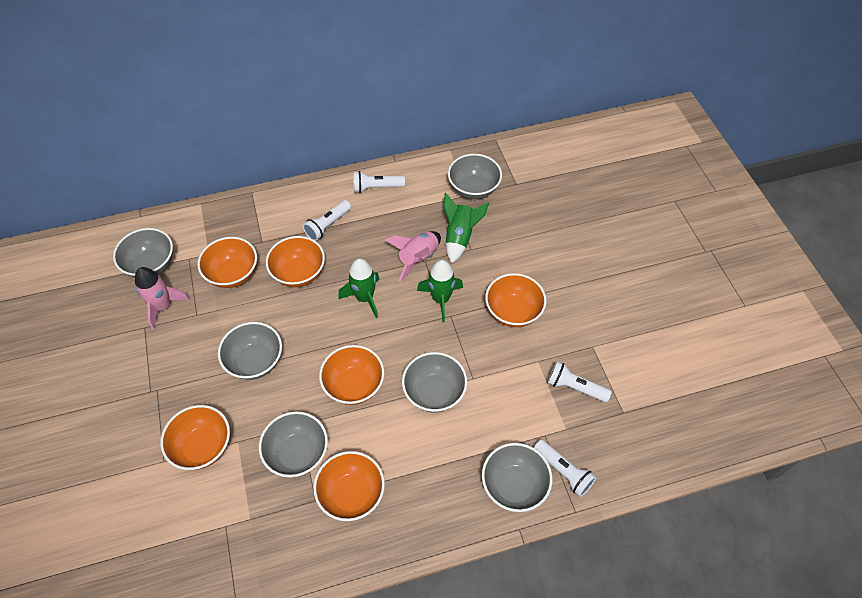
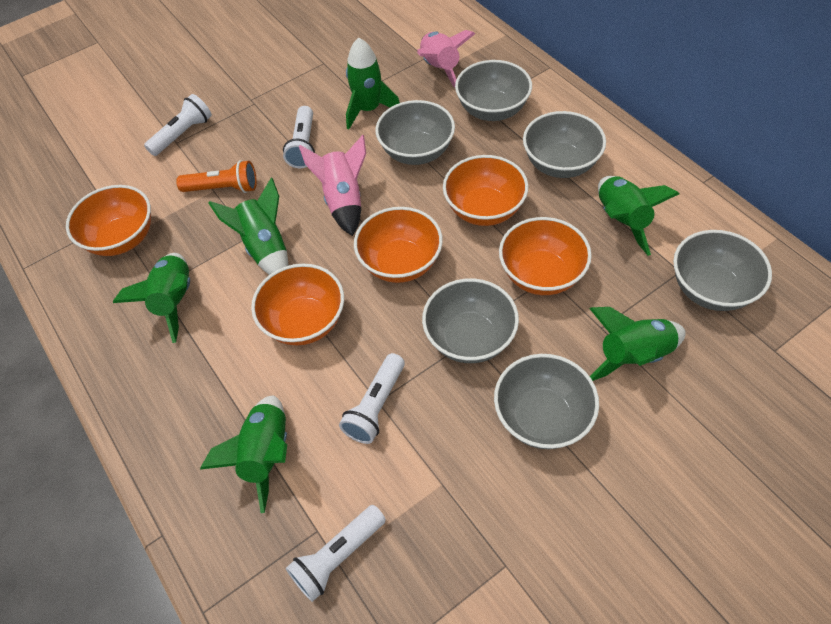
green rocket: 3 -> 6
orange bowl: 6 -> 5
orange flashlight: 0 -> 1

